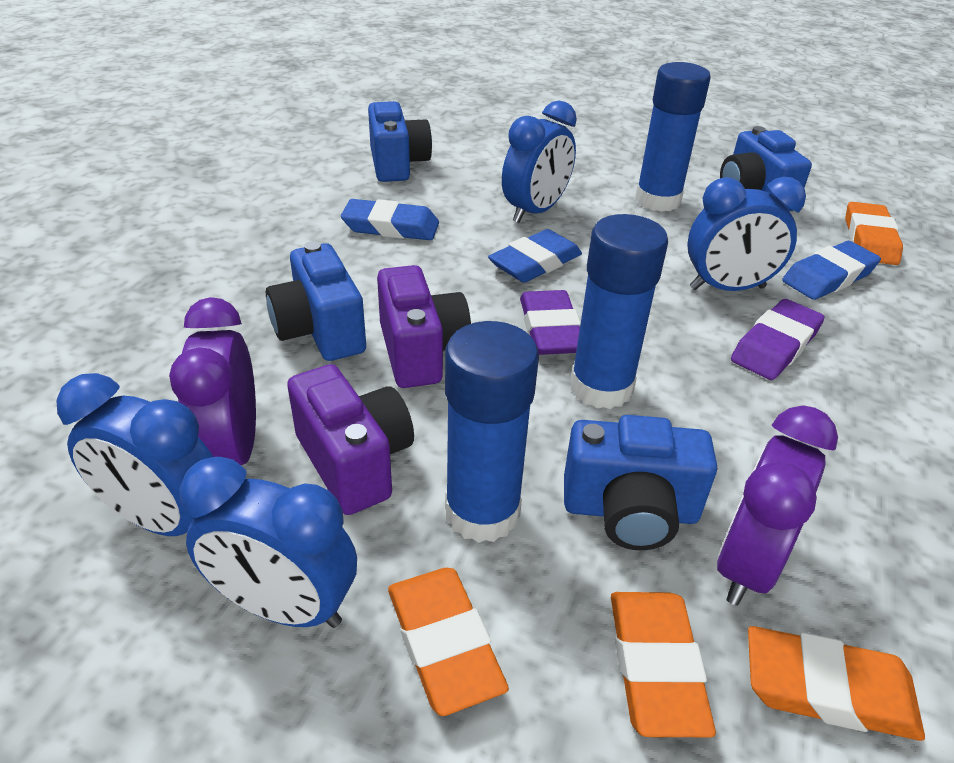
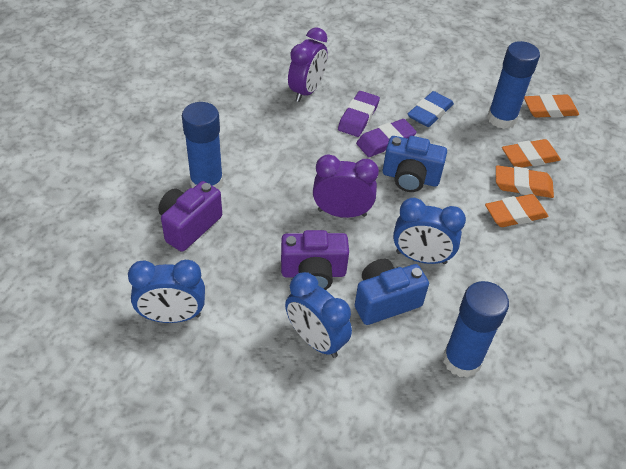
blue camera: 4 -> 2
blue clock: 4 -> 3
blue eraser: 3 -> 1

